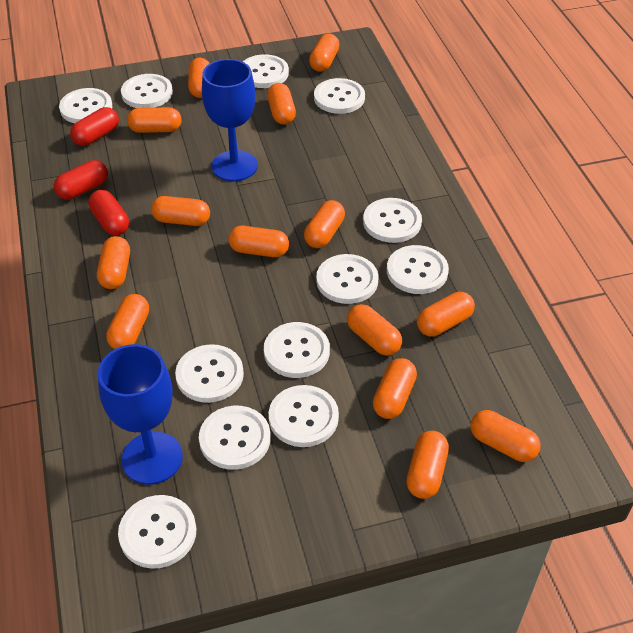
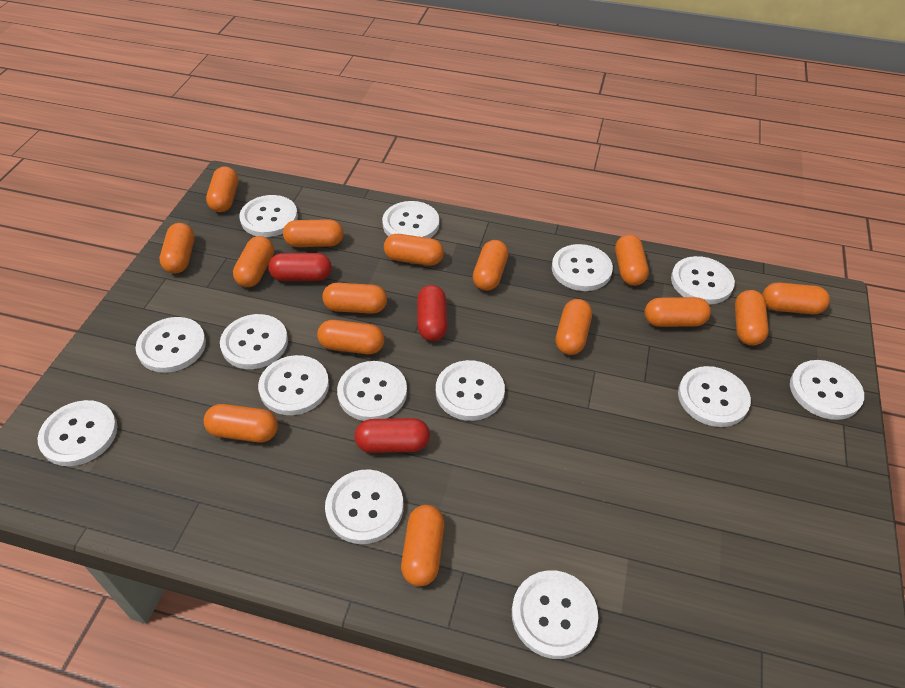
blue goblet: 2 -> 0
orange capsule: 14 -> 15
white button: 12 -> 14

